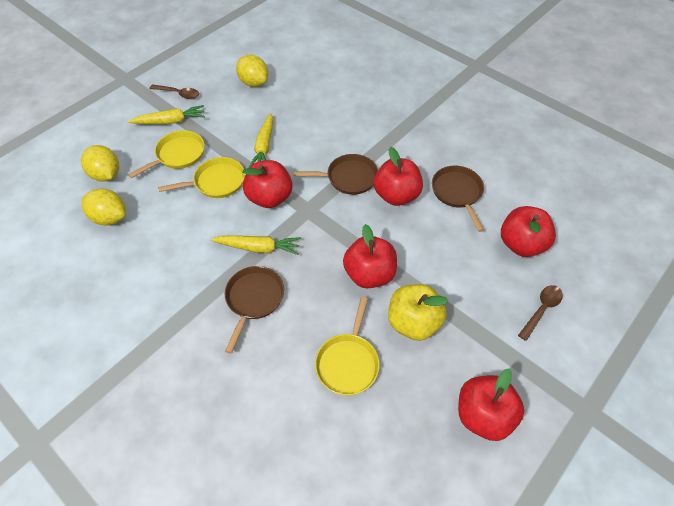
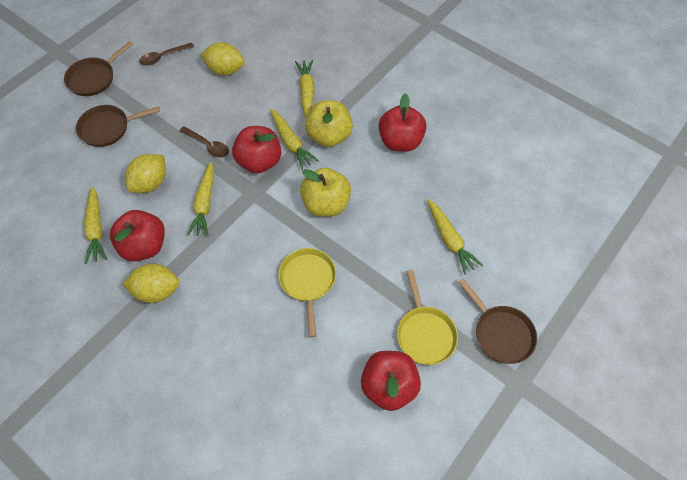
red apple: 5 -> 4
yellow apple: 1 -> 2
yellow carrot: 3 -> 5
yellow pan: 3 -> 2

